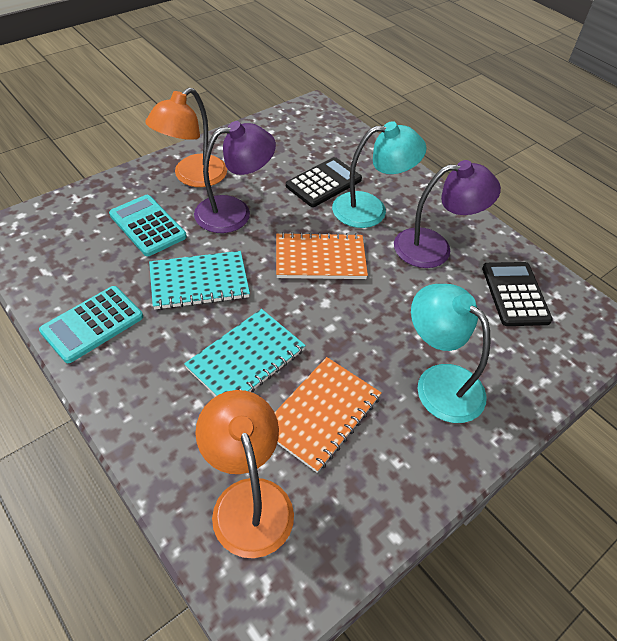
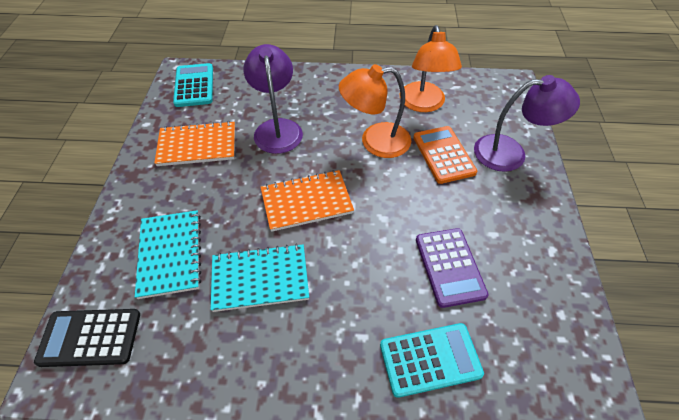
black calculator: 2 -> 1
orange calculator: 0 -> 1
purple calculator: 0 -> 1
turquoise lamp: 2 -> 0

